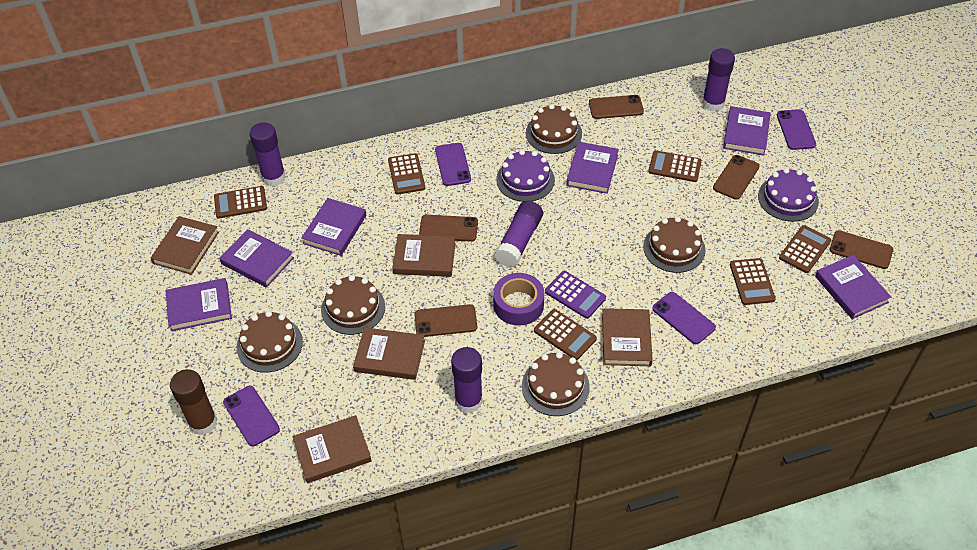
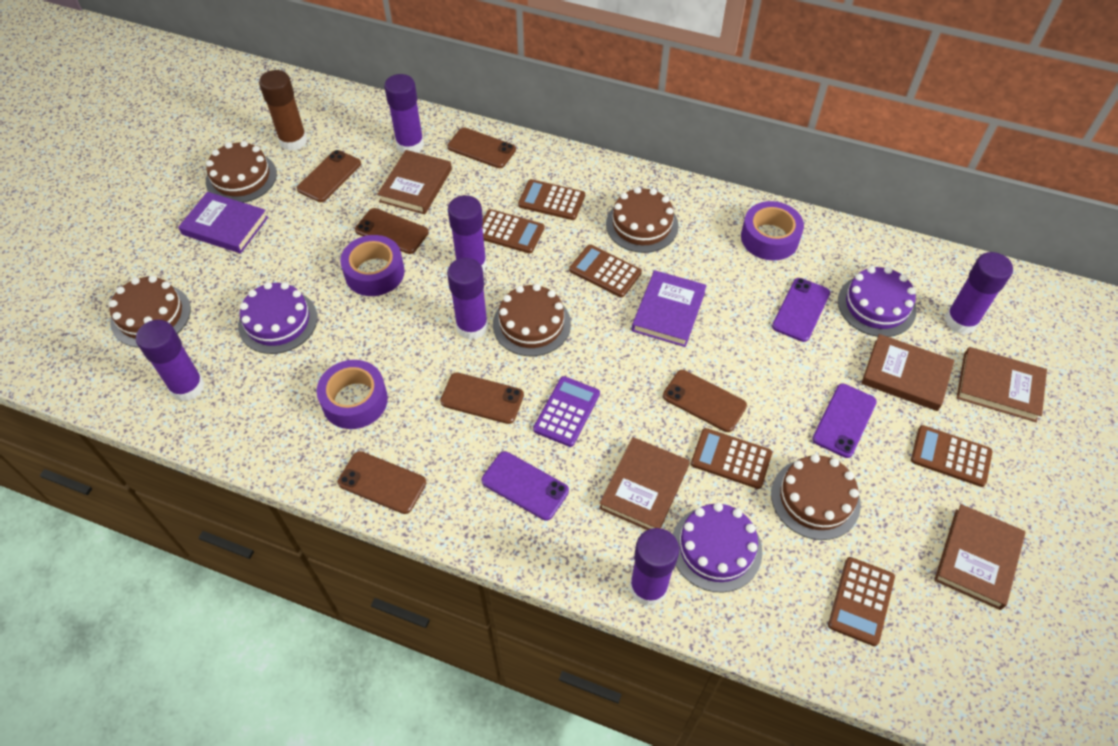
brown phone: 5 -> 6
purple book: 6 -> 2
purple cake: 2 -> 3
purple glue stick: 4 -> 6
purple phone: 4 -> 3
purple tape: 1 -> 3

